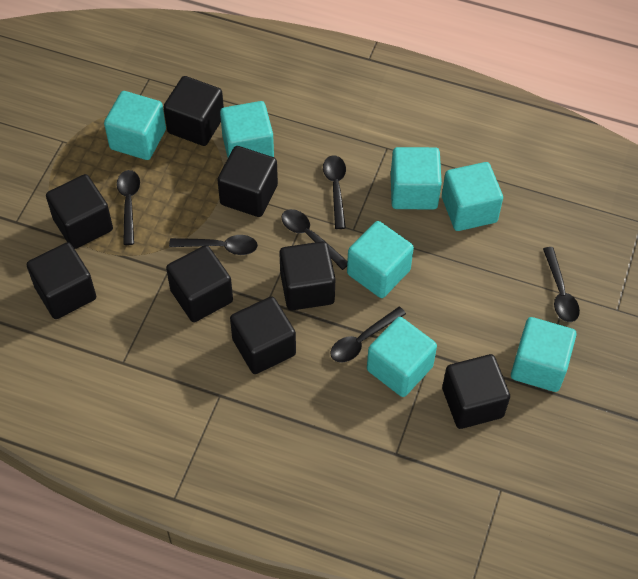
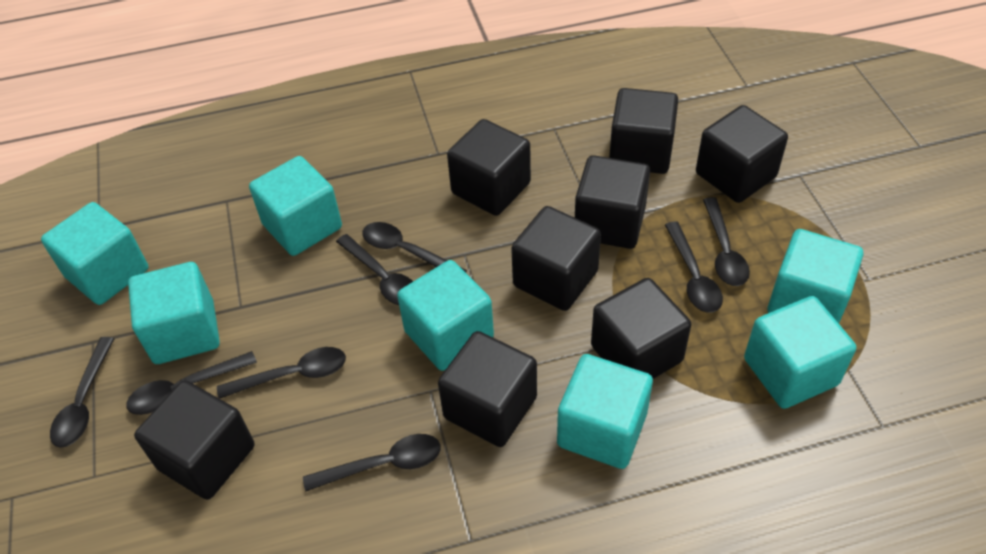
black spoon: 6 -> 8

